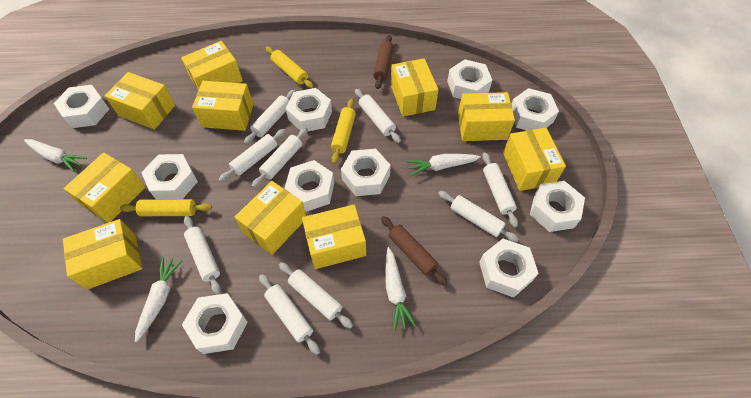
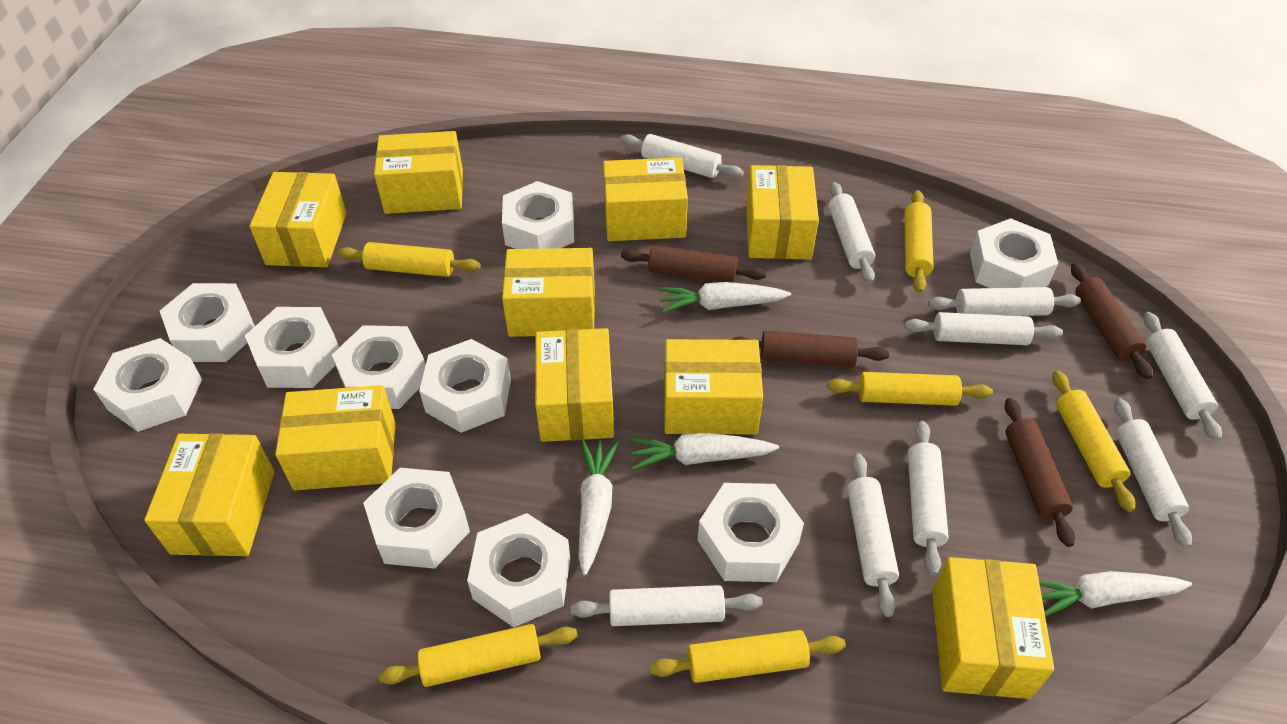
brown rolling pin: 2 -> 4
yellow rolling pin: 3 -> 6

